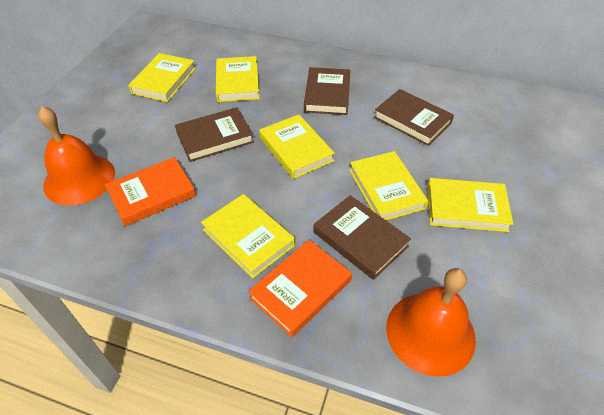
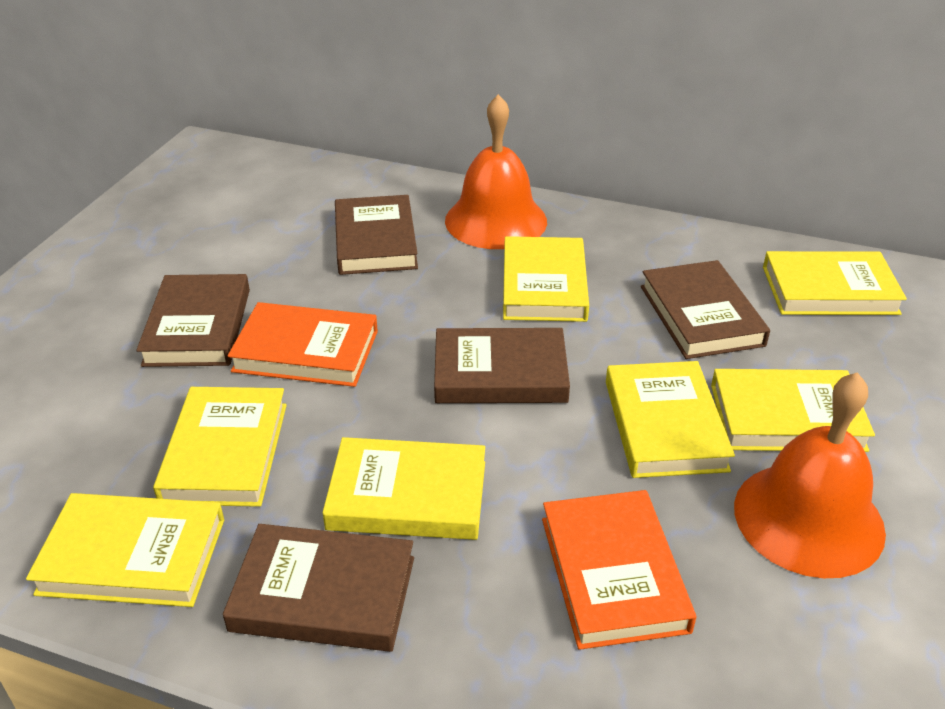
brown book: 4 -> 5
yellow book: 6 -> 7

